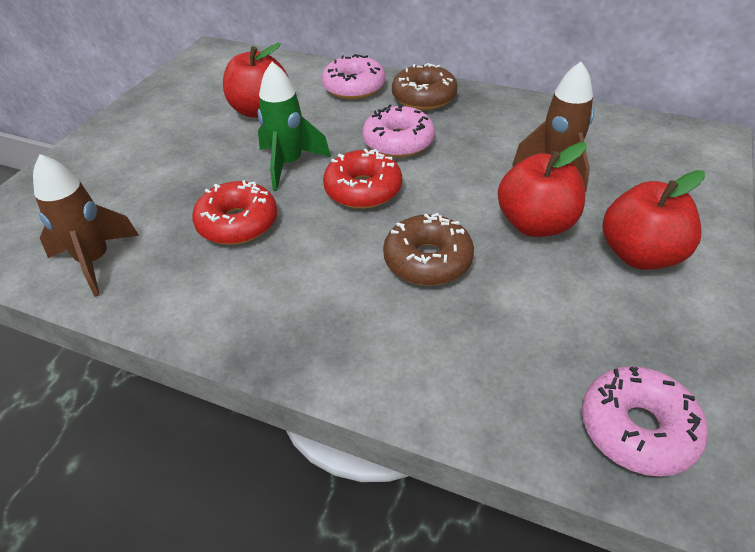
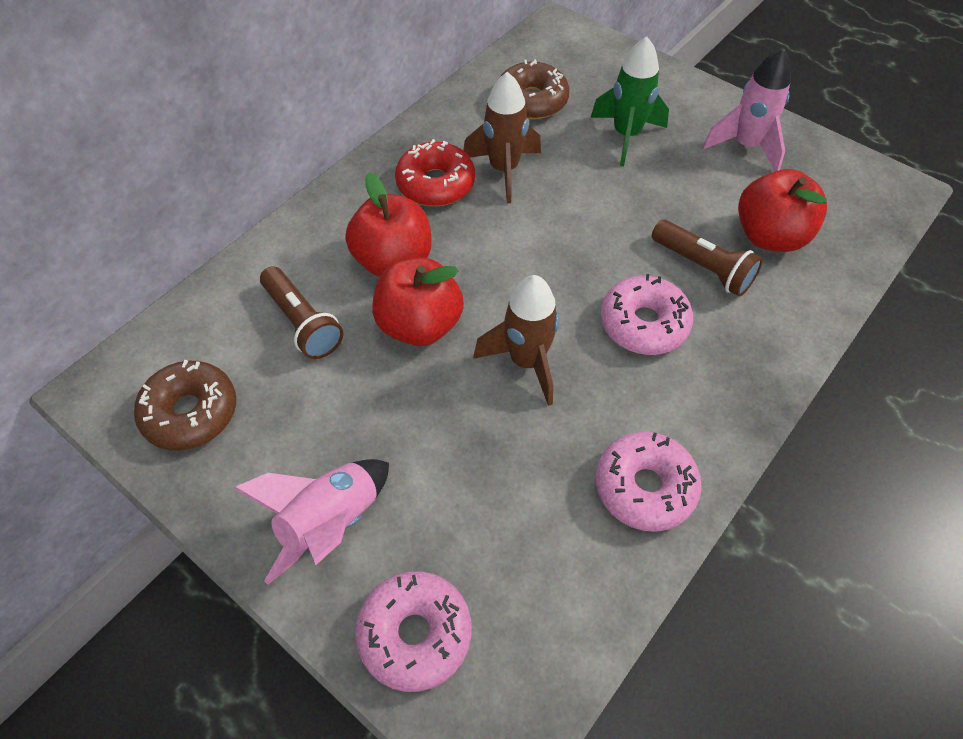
brown flashlight: 0 -> 2
pink rocket: 0 -> 2
red donut: 2 -> 1

